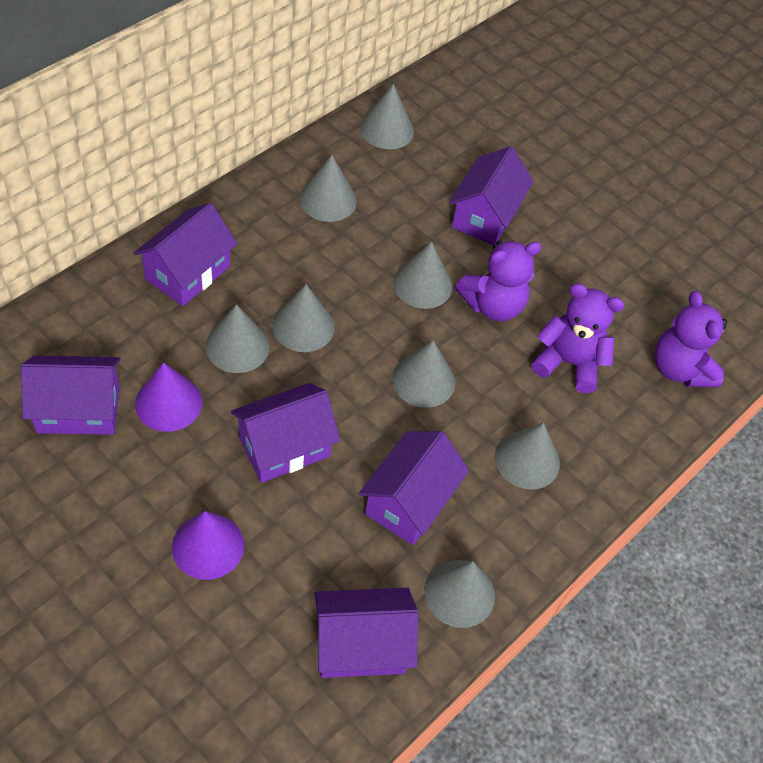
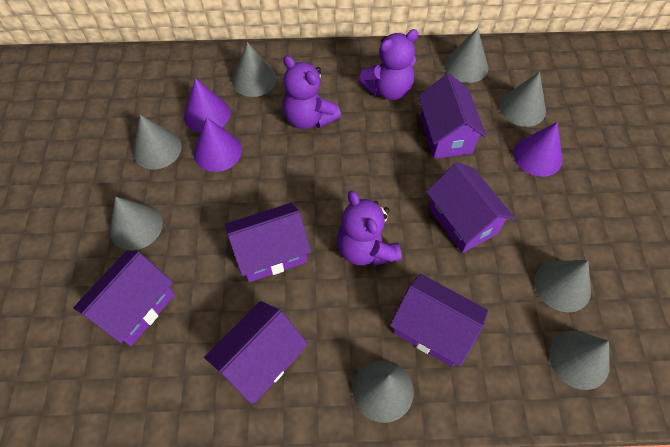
purple cone: 2 -> 3

